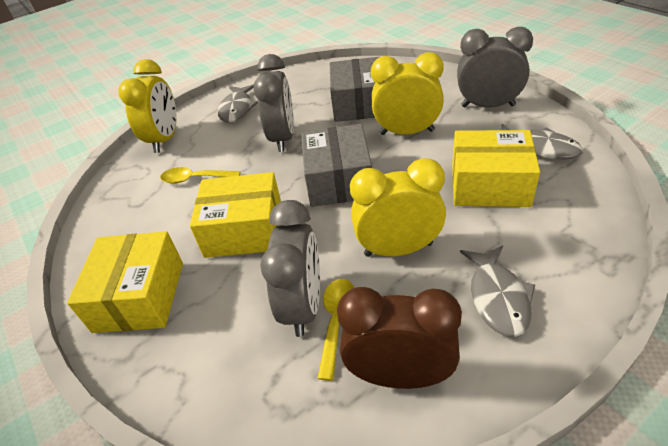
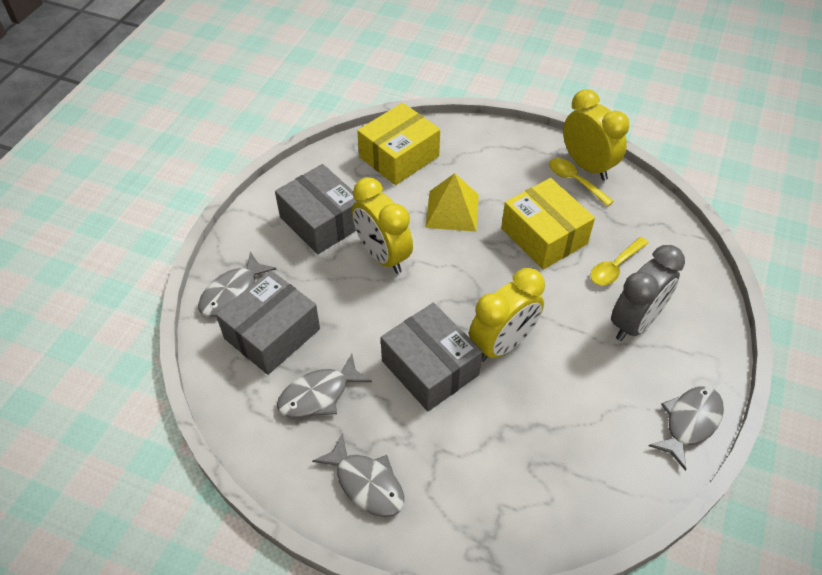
brown clock: 1 -> 0
grey box: 2 -> 3
grey clock: 3 -> 1
grey fish: 3 -> 4
yellow box: 3 -> 2
yellow pyramid: 0 -> 1

